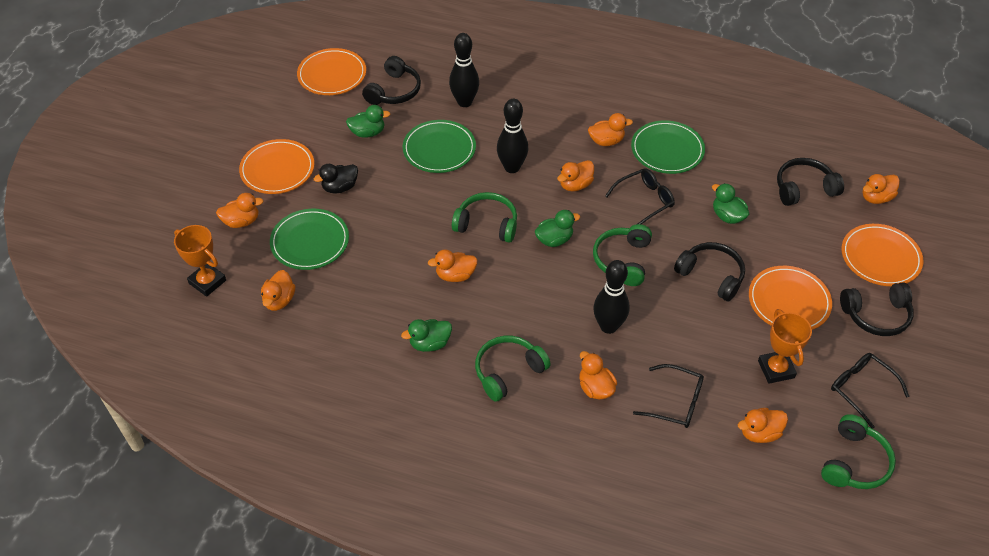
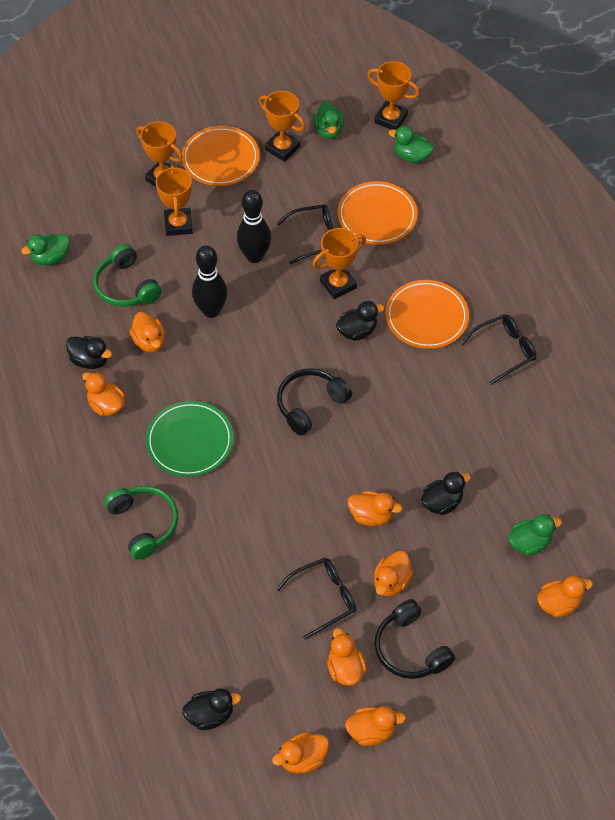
black bowling pin: 3 -> 2
black duck: 1 -> 4
black headphones: 4 -> 2
green headphones: 4 -> 2
green plate: 3 -> 1
orange plate: 4 -> 3
orange trophy: 2 -> 5

